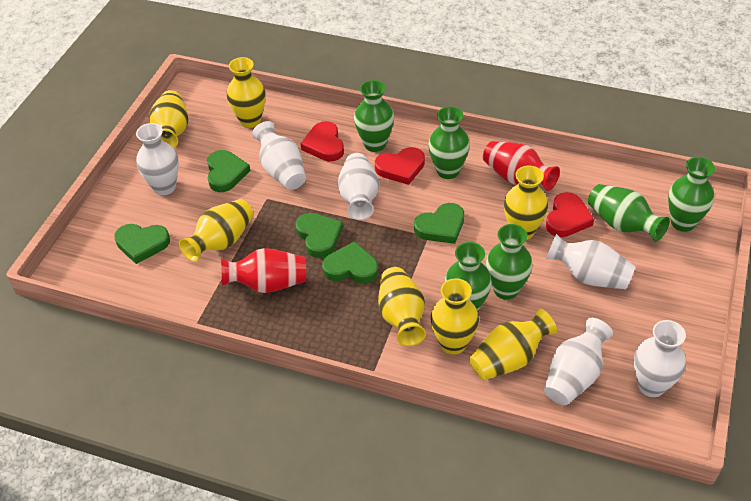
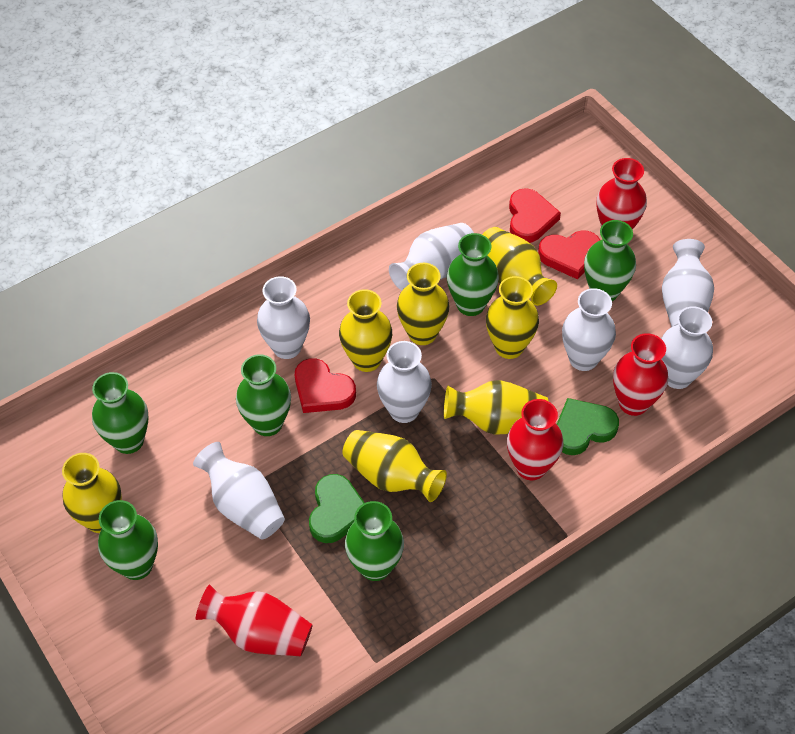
green heart: 5 -> 2
red vase: 2 -> 4
white vase: 6 -> 7

